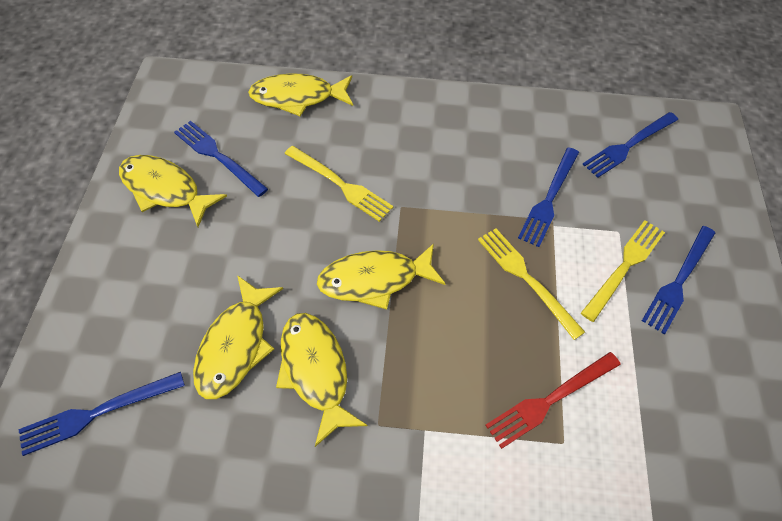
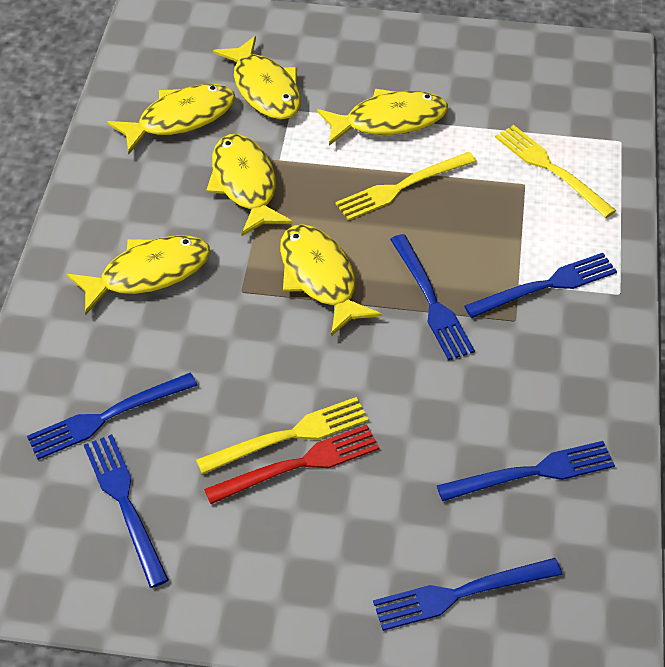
blue fork: 5 -> 6
yellow fish: 5 -> 6

